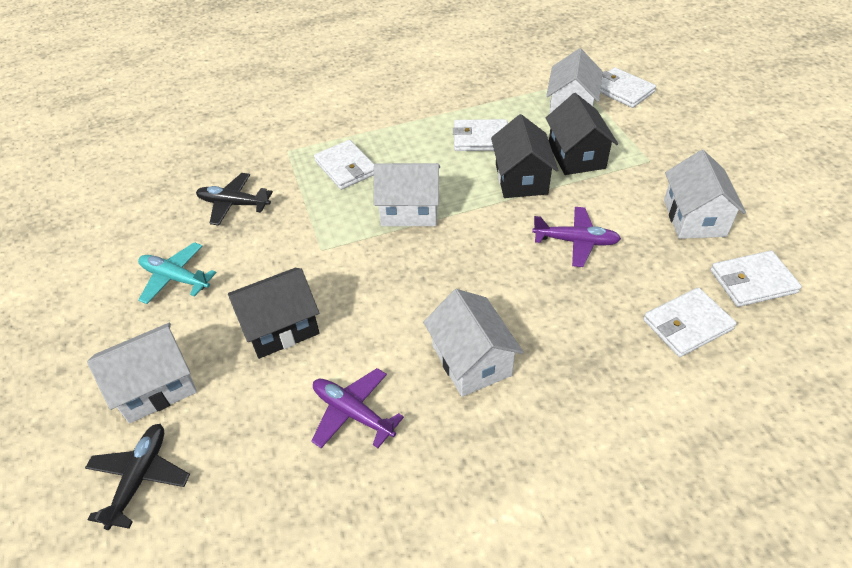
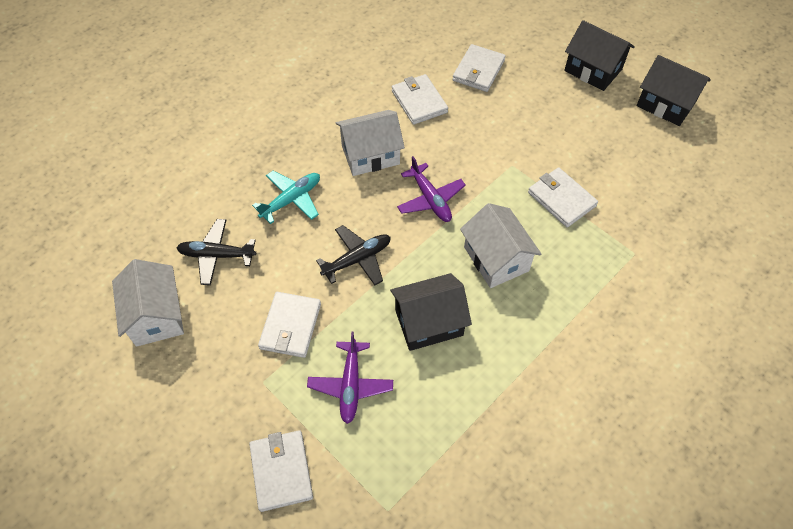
white house: 5 -> 3

